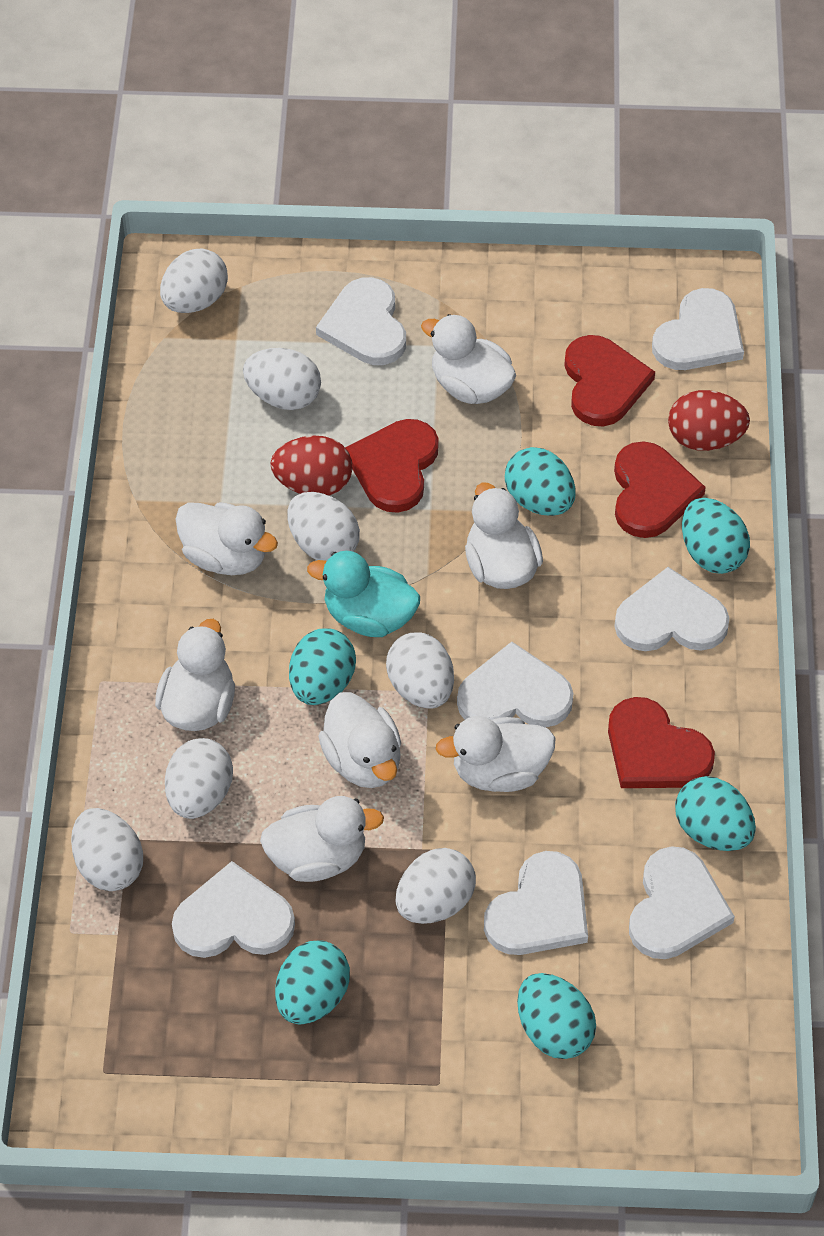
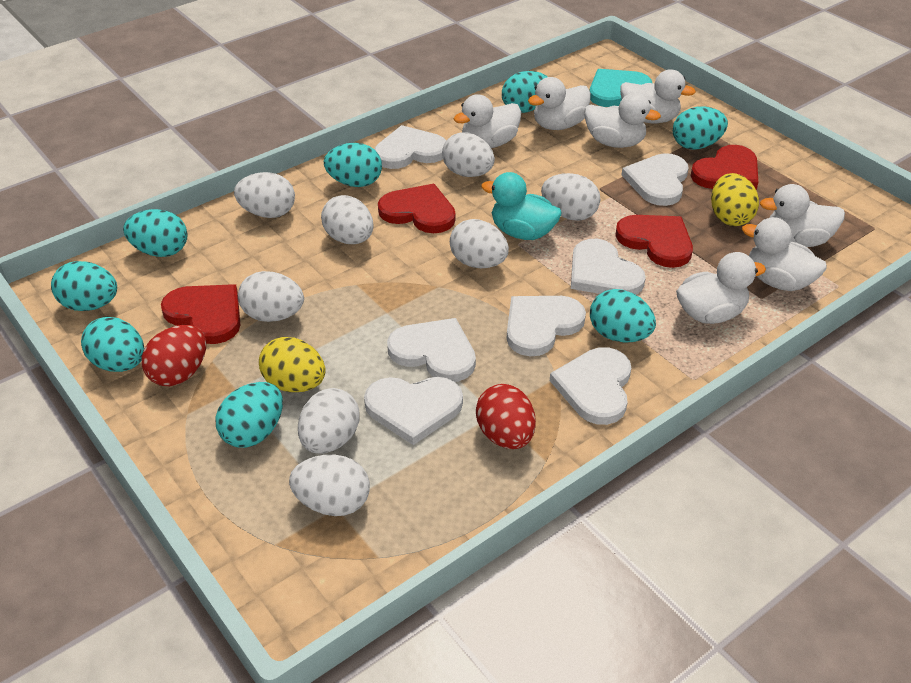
turquoise egg: 6 -> 8
turquoise heart: 0 -> 1
white egg: 7 -> 8
yellow egg: 0 -> 2

